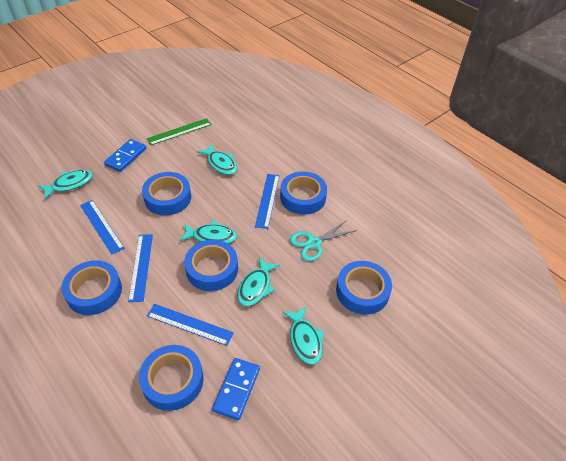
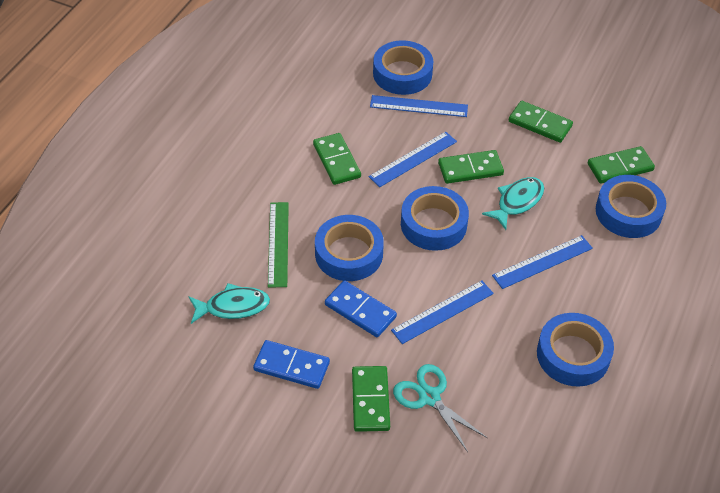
blue tape: 6 -> 5
green domino: 0 -> 5
turquoise fish: 5 -> 2

